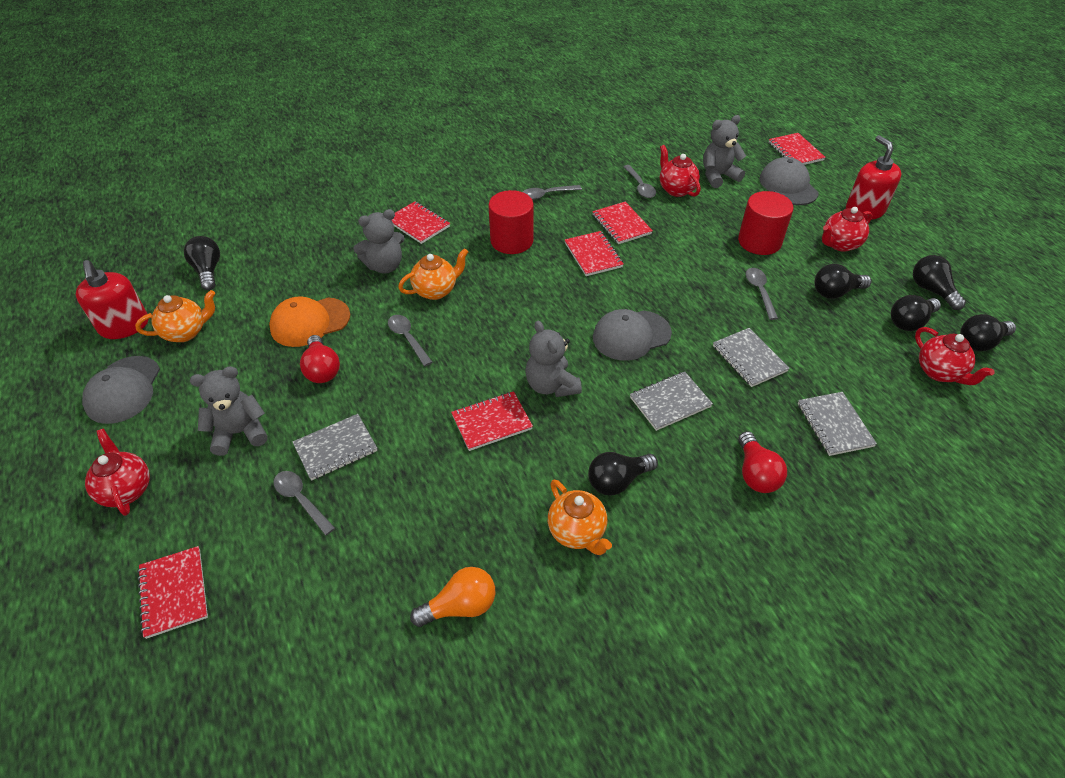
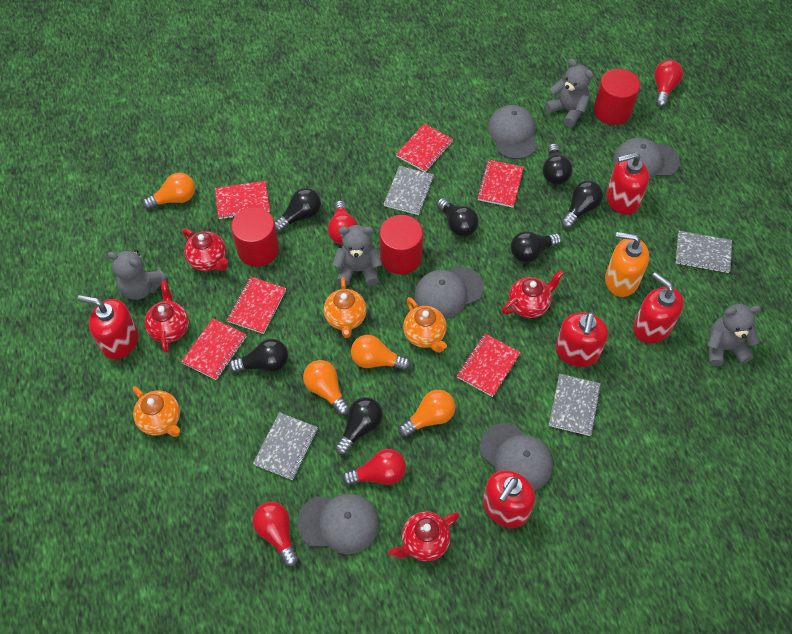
black light bulb: 6 -> 7
grey cap: 3 -> 5
grey spoon: 5 -> 0
orange cap: 1 -> 0
orange light bulb: 1 -> 4
orange soap dispenser: 0 -> 1
red cylinder: 2 -> 3
red light bulb: 2 -> 4
red soap dispenser: 2 -> 5

